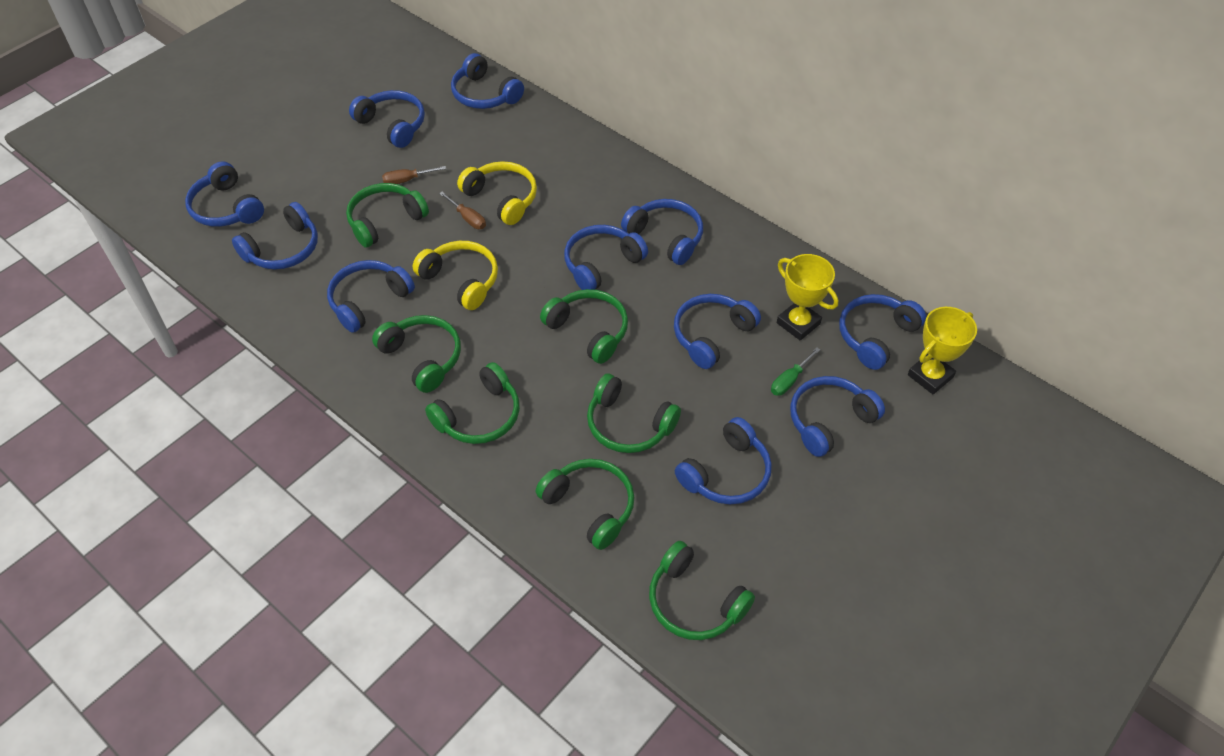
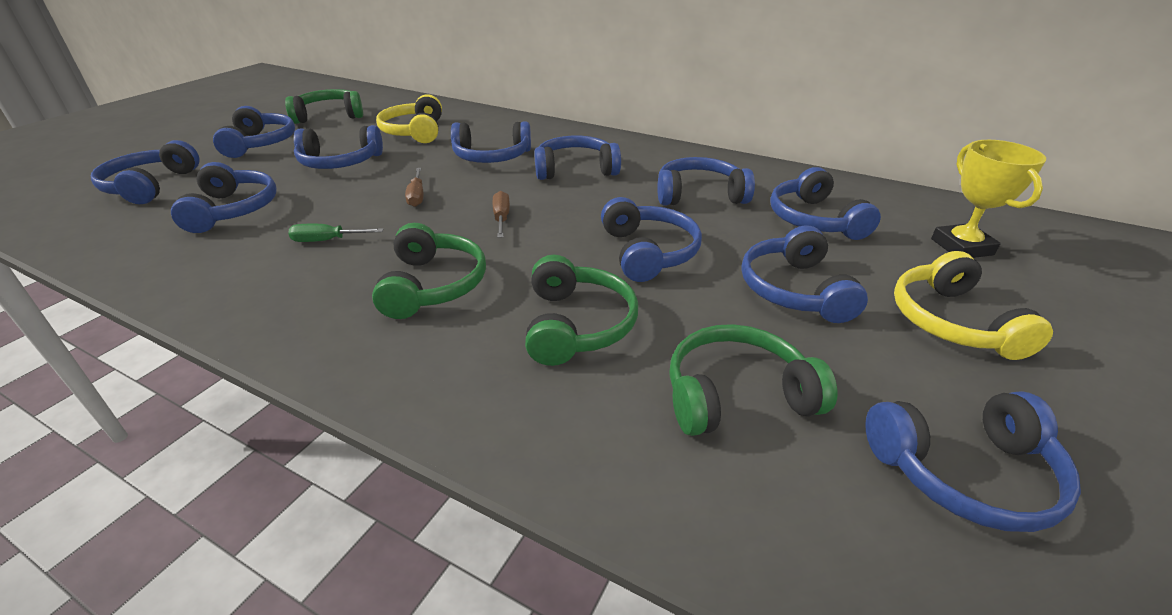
green headphones: 7 -> 4
yellow trophy: 2 -> 1

